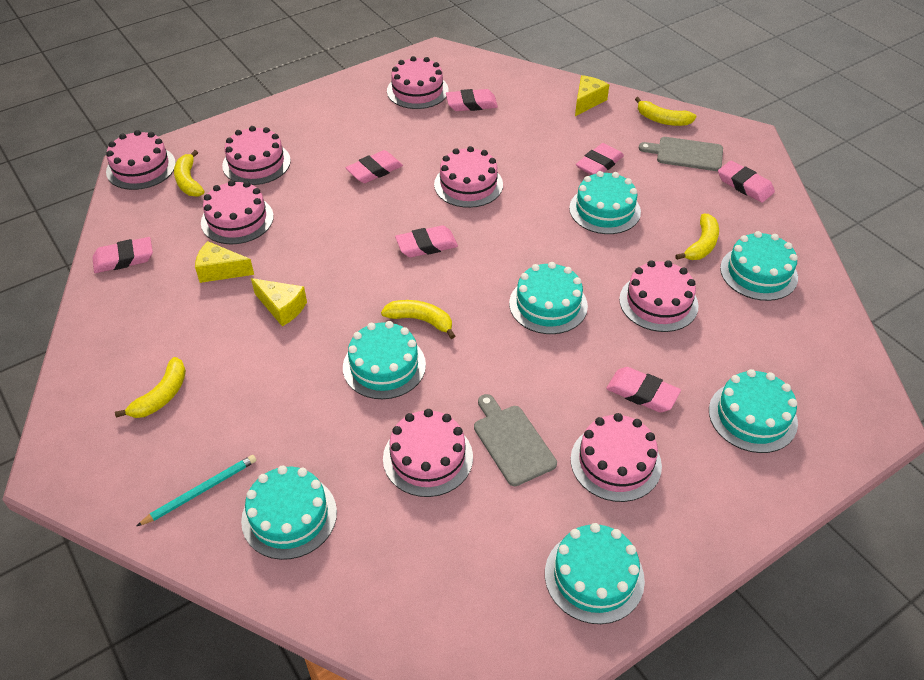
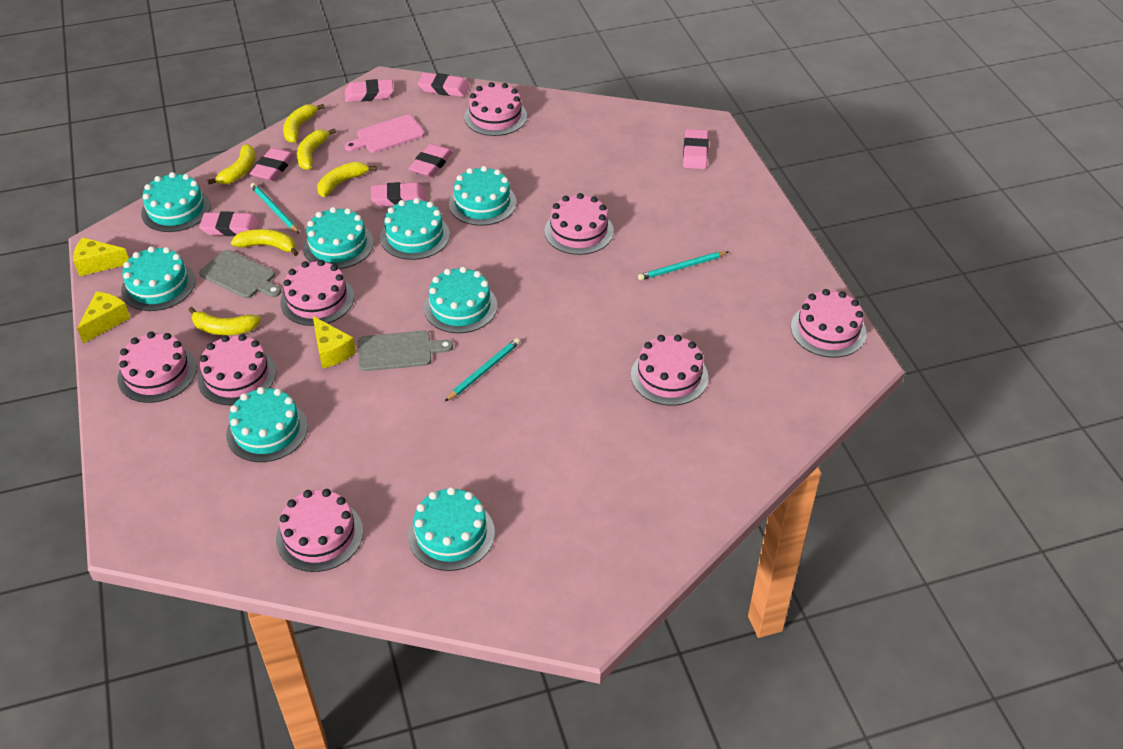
pink cutting board: 0 -> 1
turquoise cake: 7 -> 8
turquoise pencil: 1 -> 3
yellow banana: 5 -> 6

